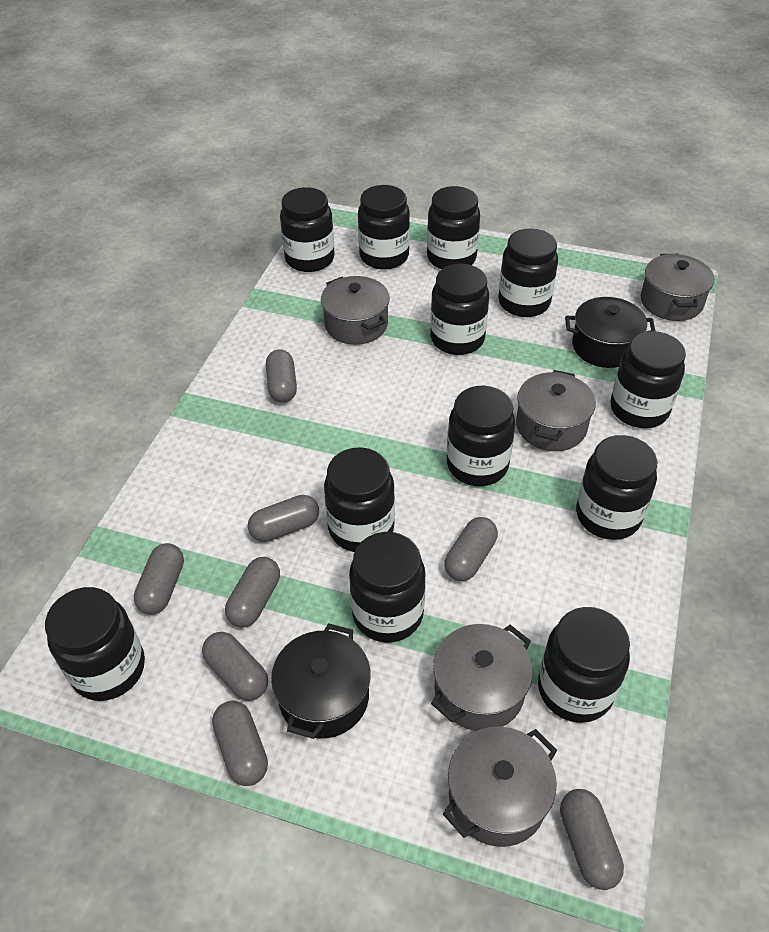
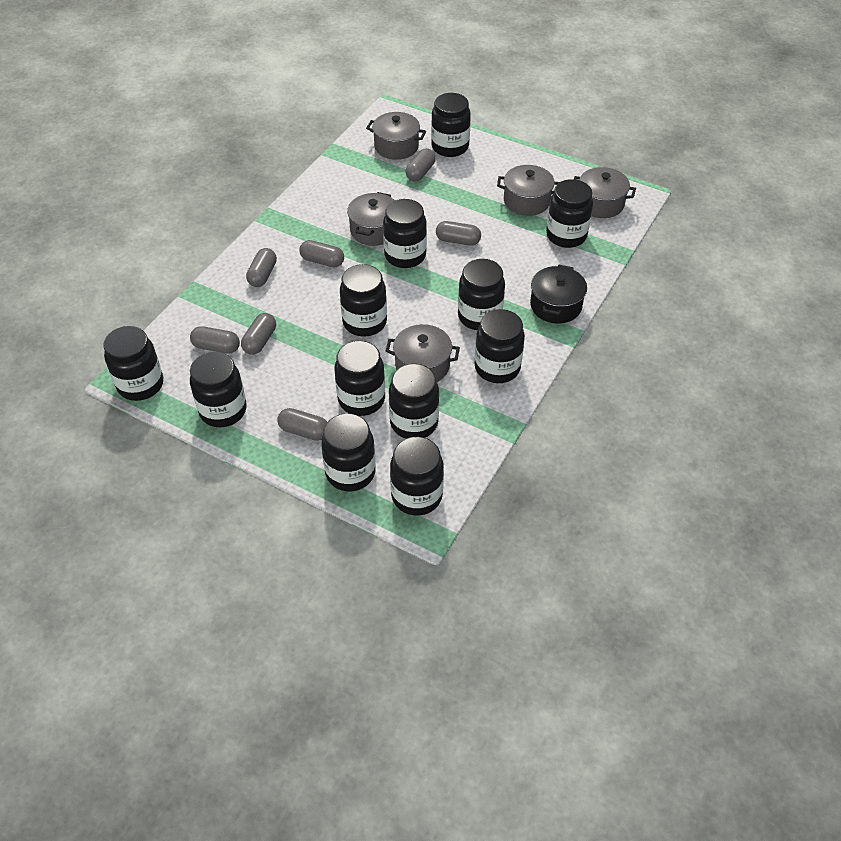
black pot: 2 -> 1
grey capsule: 8 -> 7

